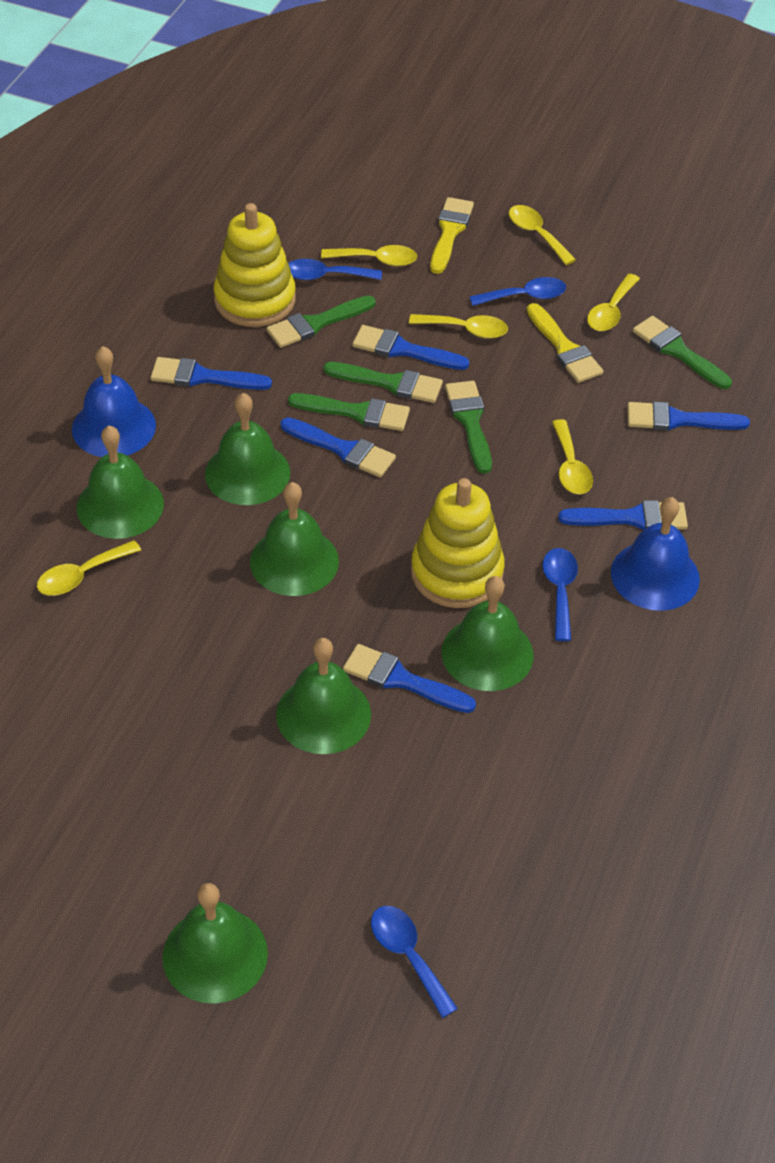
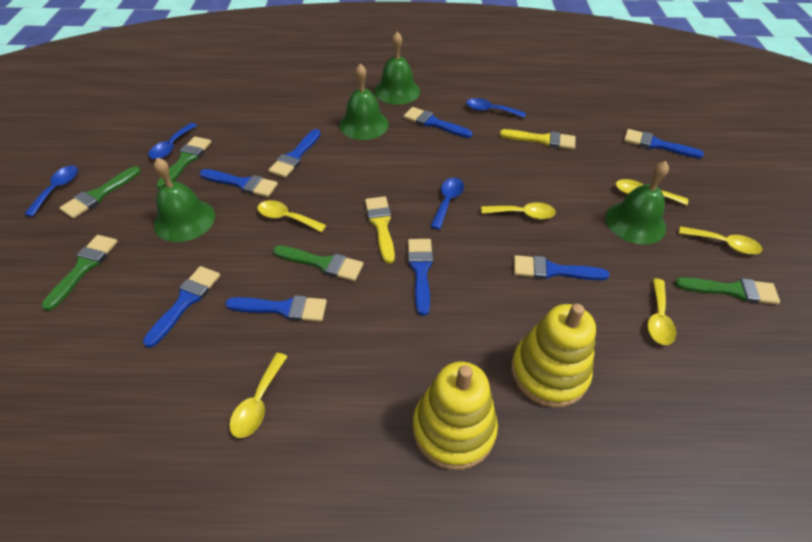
blue bell: 2 -> 0
blue brush: 6 -> 8
green bell: 6 -> 4

